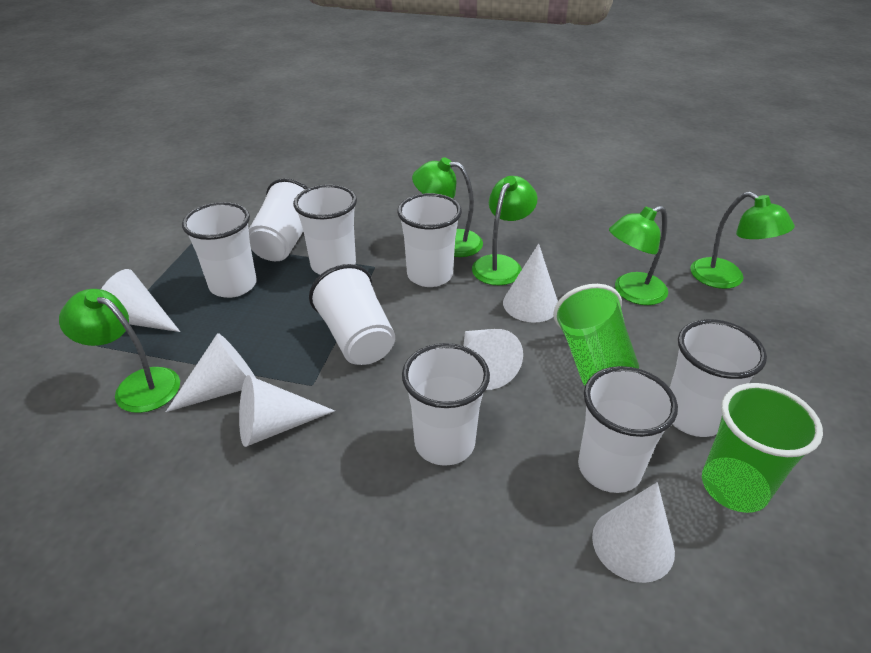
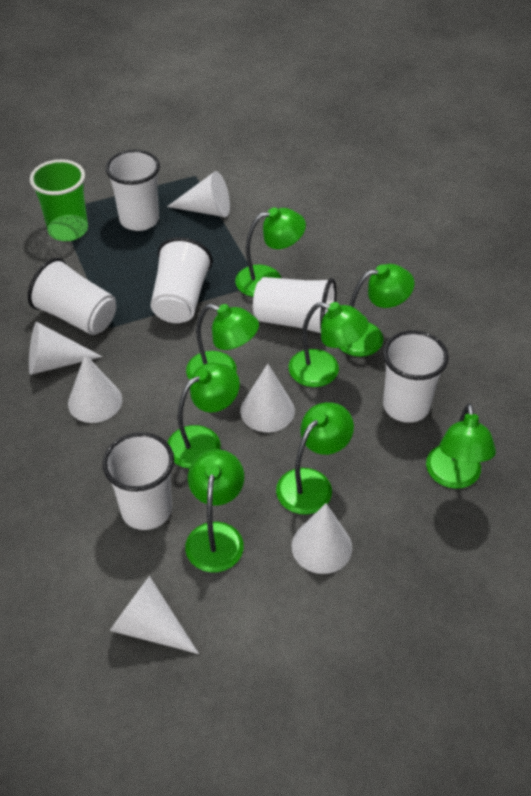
green cup: 2 -> 1
green lamp: 5 -> 8
white cup: 8 -> 6

